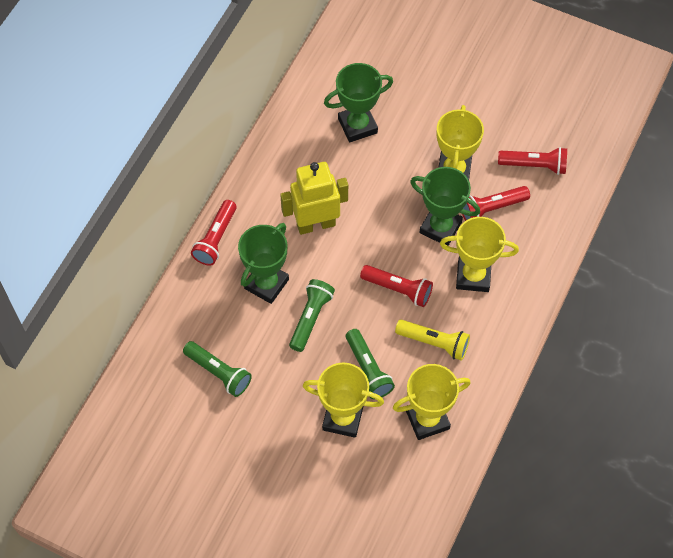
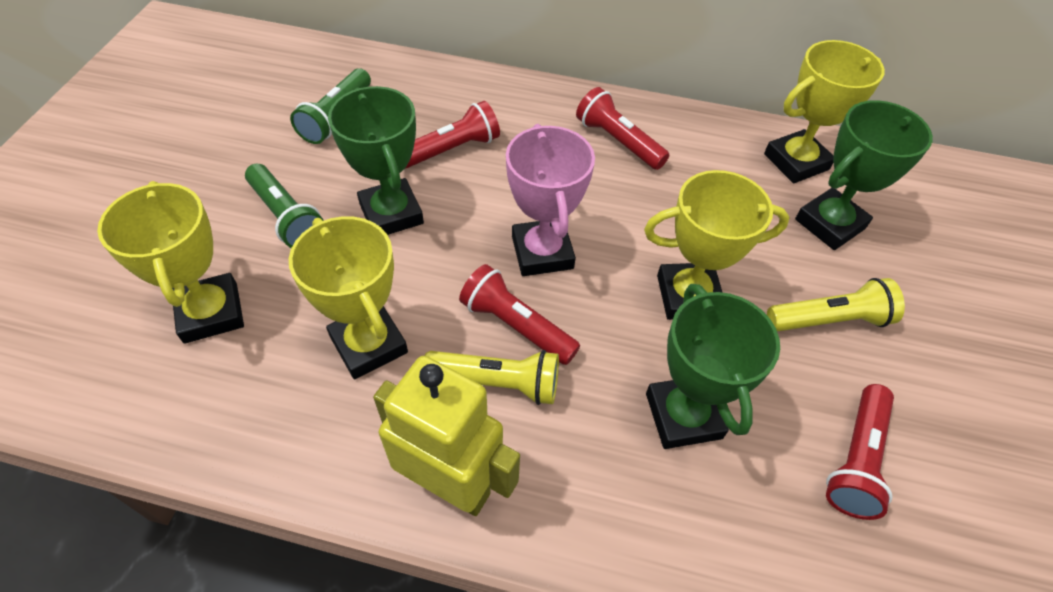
green flashlight: 3 -> 2
pink trophy: 0 -> 1
yellow flashlight: 1 -> 2

